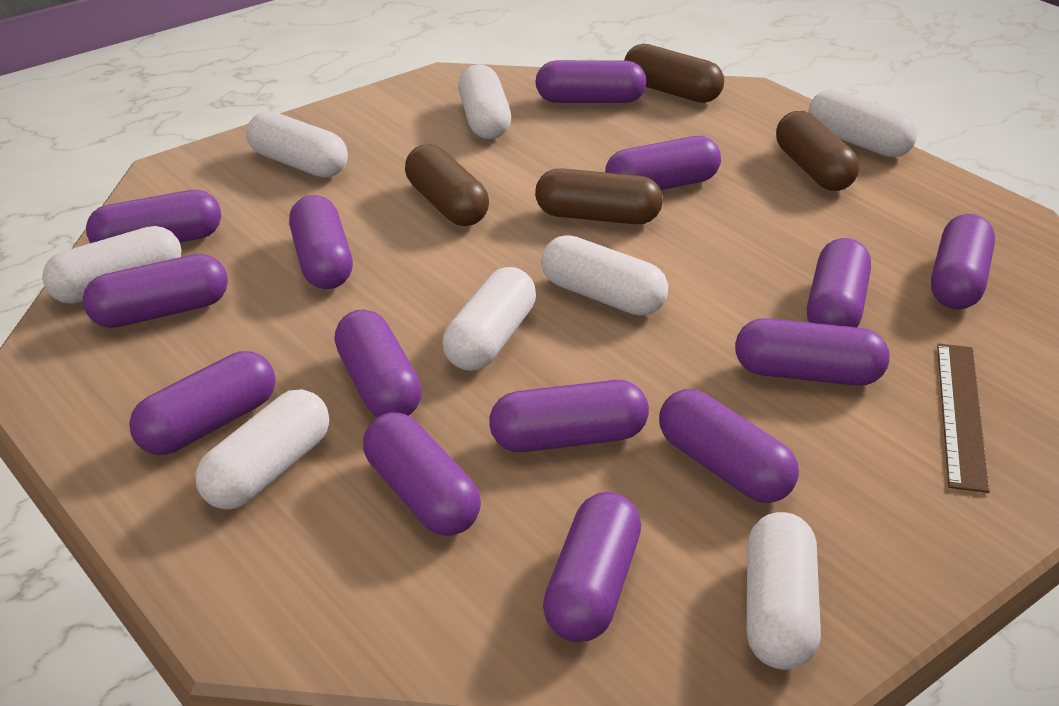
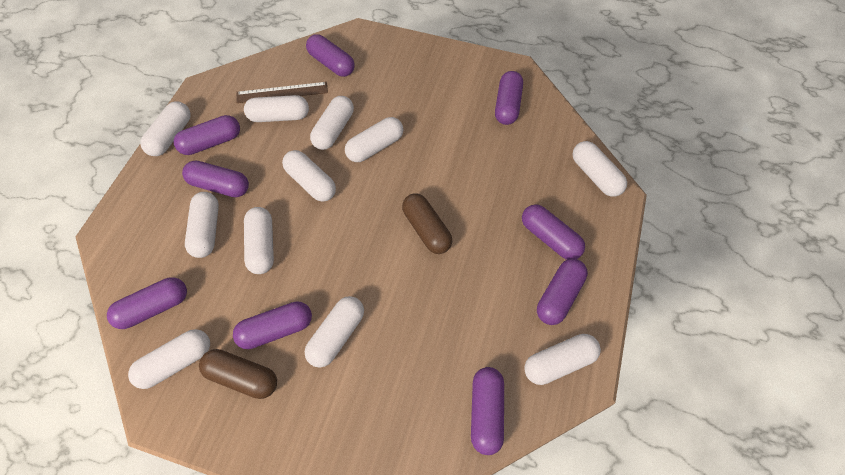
brown capsule: 4 -> 2
purple capsule: 14 -> 9
white capsule: 8 -> 11

